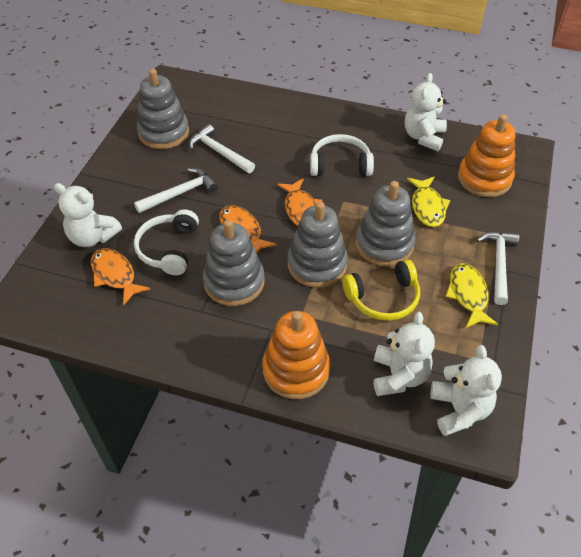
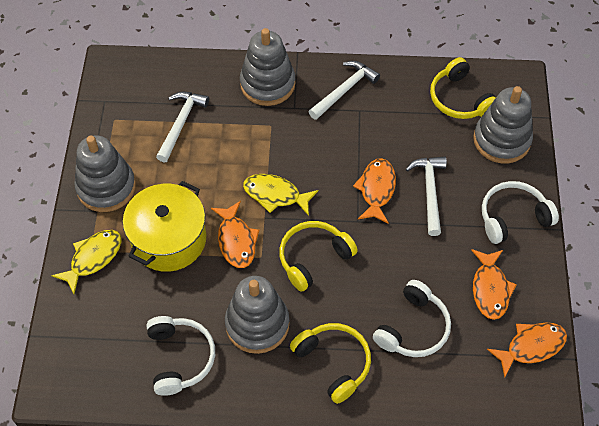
orange fish: 3 -> 4
orange stacking toy: 2 -> 0
white headphones: 2 -> 3
white teddy bear: 4 -> 0
yellow headphones: 1 -> 3
yellow pot: 0 -> 1

